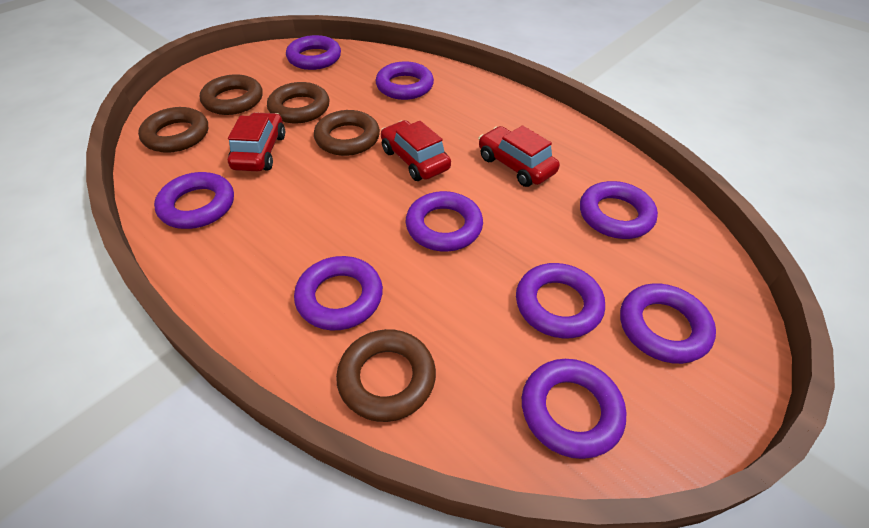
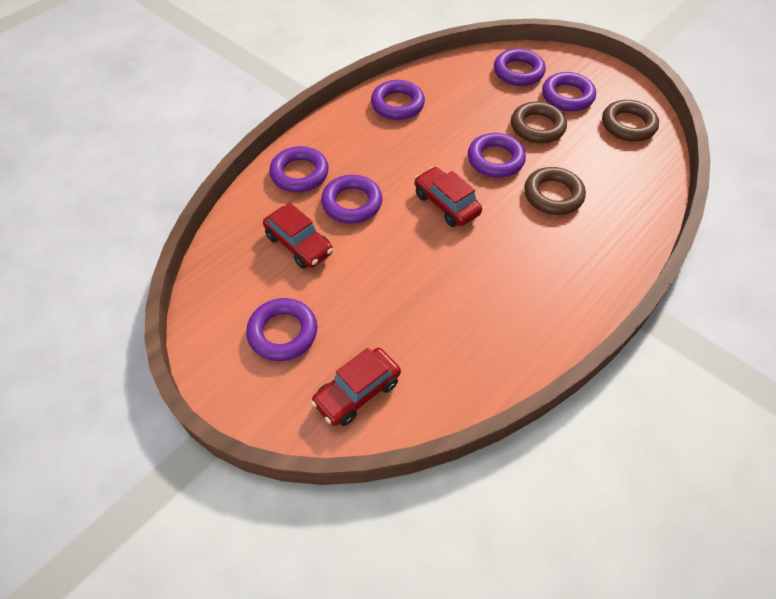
brown ring: 5 -> 3
purple ring: 9 -> 7

